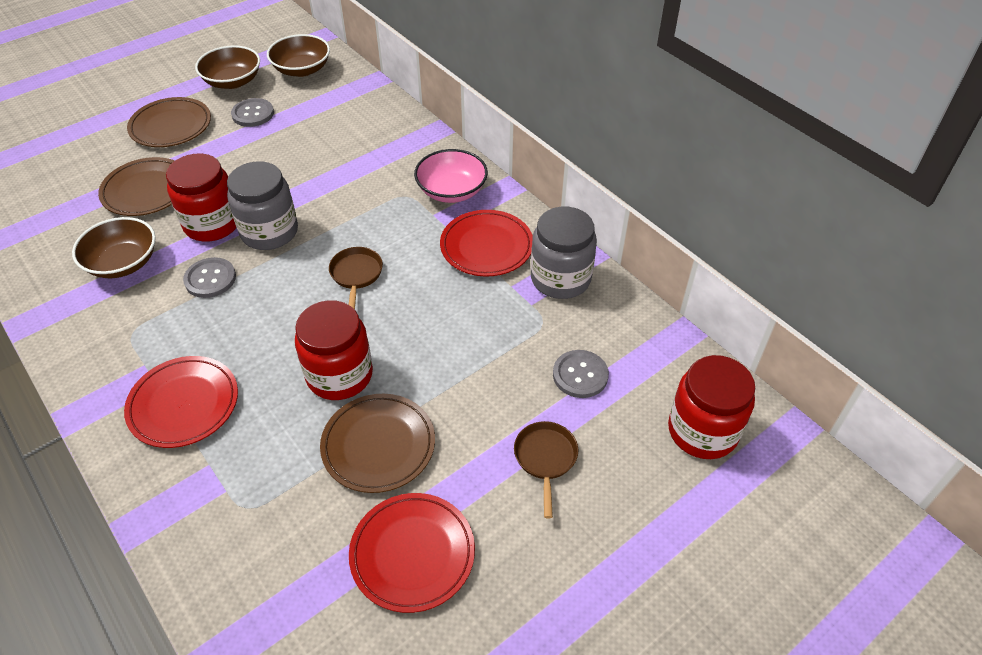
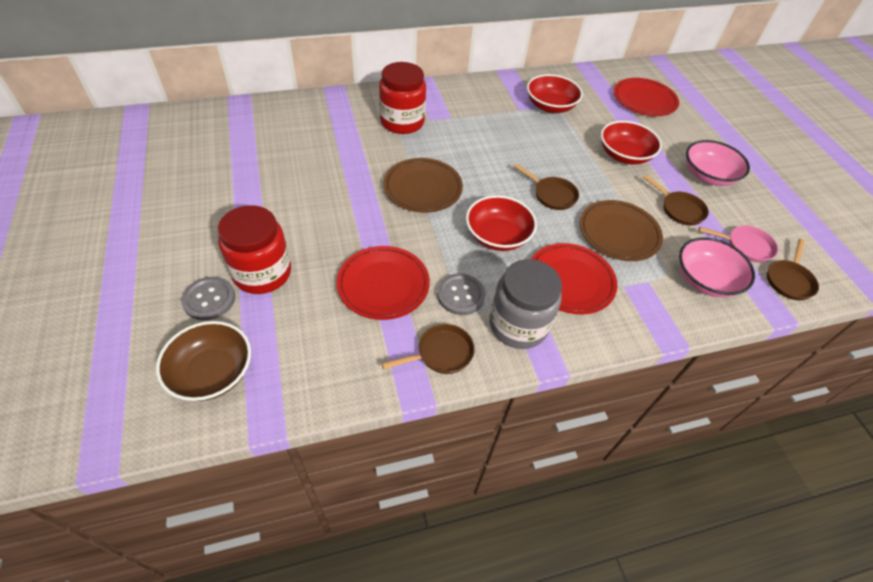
brown bowl: 3 -> 1
brown pan: 2 -> 4
brown plate: 3 -> 2
grey button: 3 -> 2
grey jar: 2 -> 1
pink bowl: 1 -> 2
pink pan: 0 -> 1
red bowl: 0 -> 3
red jar: 3 -> 2

